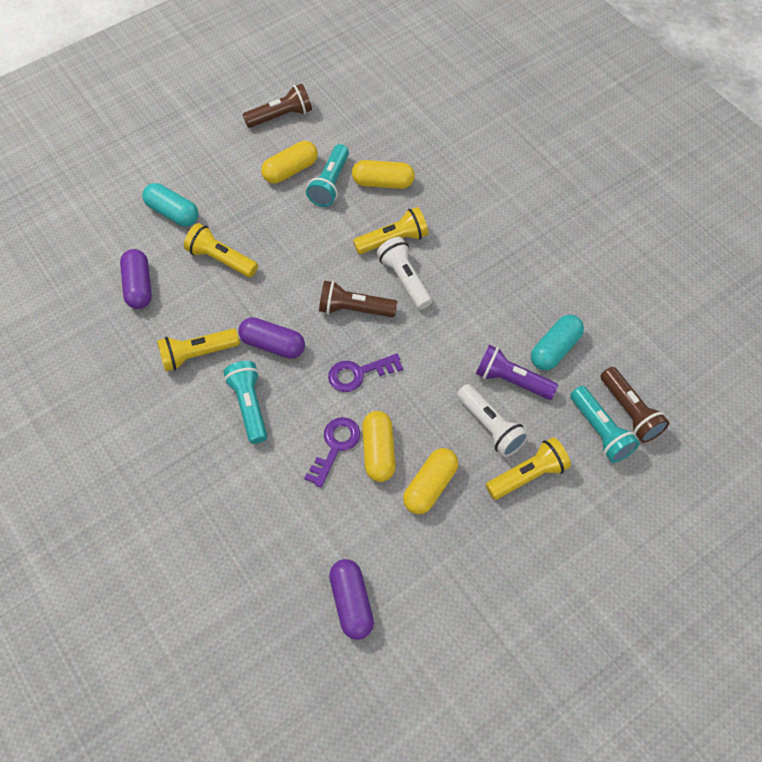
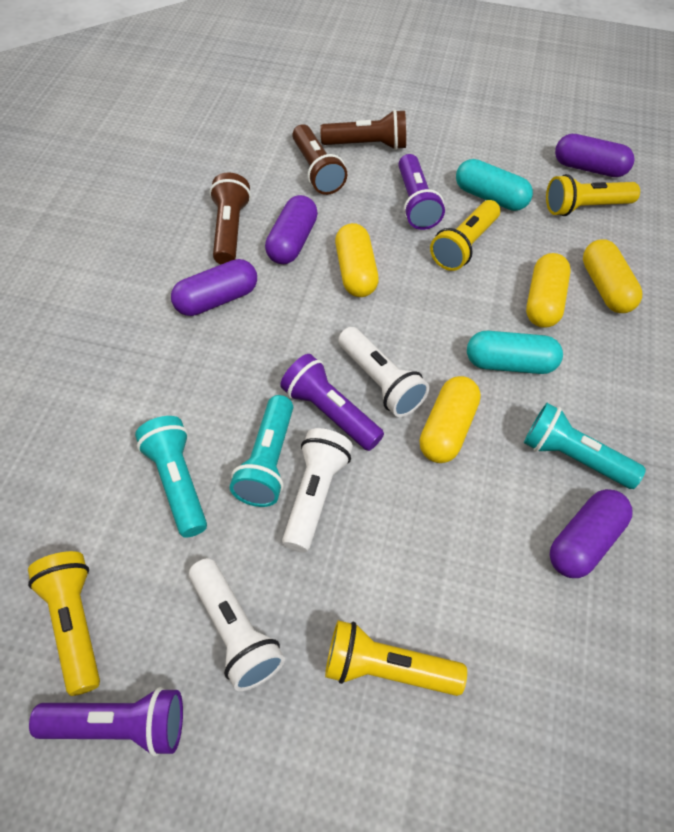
purple capsule: 3 -> 4
purple flashlight: 1 -> 3
purple key: 2 -> 0
white flashlight: 2 -> 3

